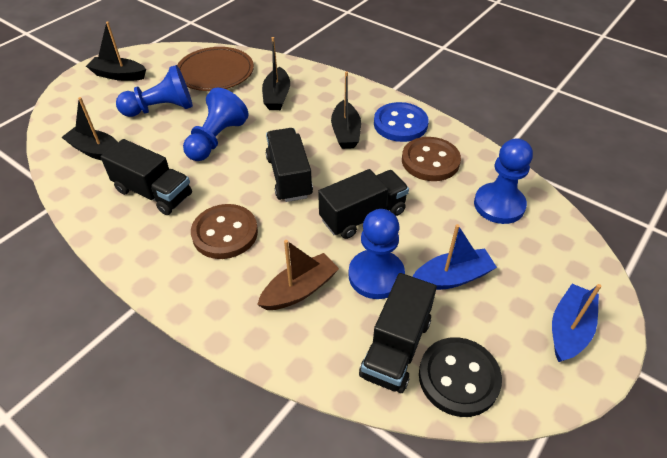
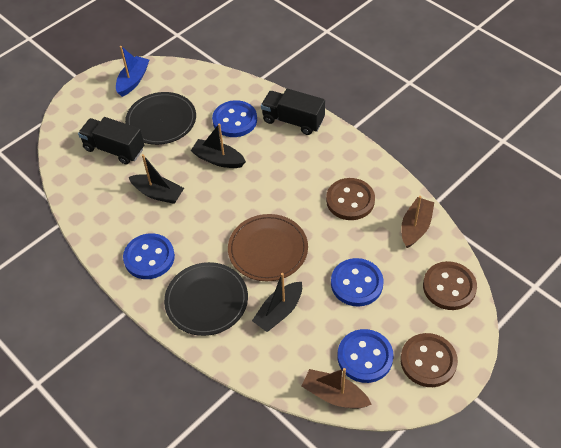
black boat: 4 -> 3
black button: 1 -> 0
black plate: 0 -> 2
black truck: 4 -> 2
blue boat: 2 -> 1
blue button: 1 -> 4
blue pawn: 4 -> 0
brown boat: 1 -> 2
brown button: 2 -> 3

